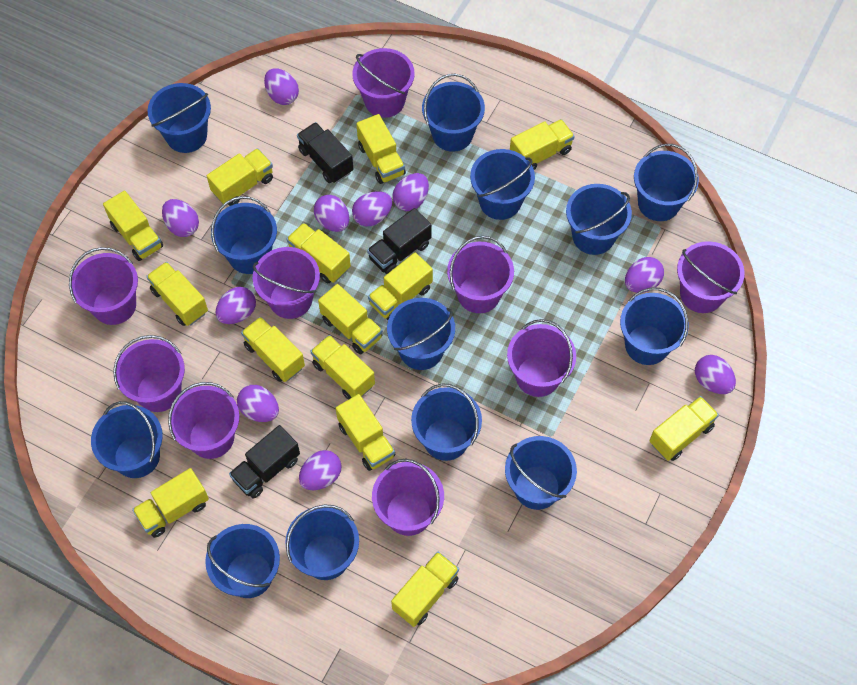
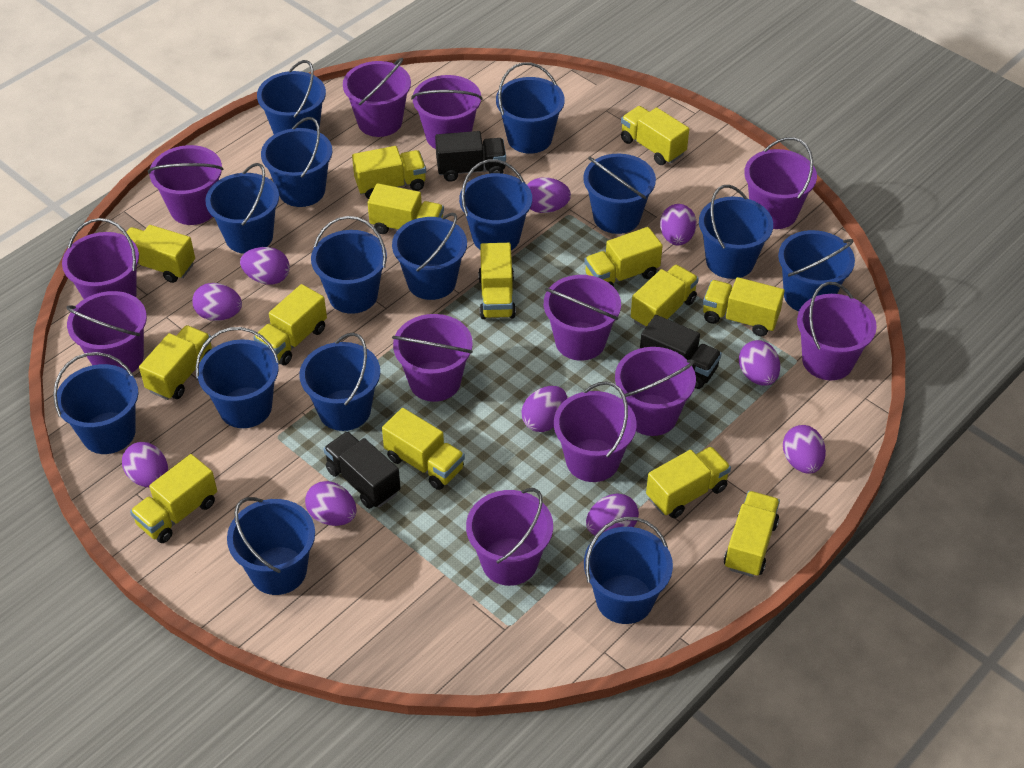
blue bucket: 13 -> 15
purple bucket: 9 -> 12

